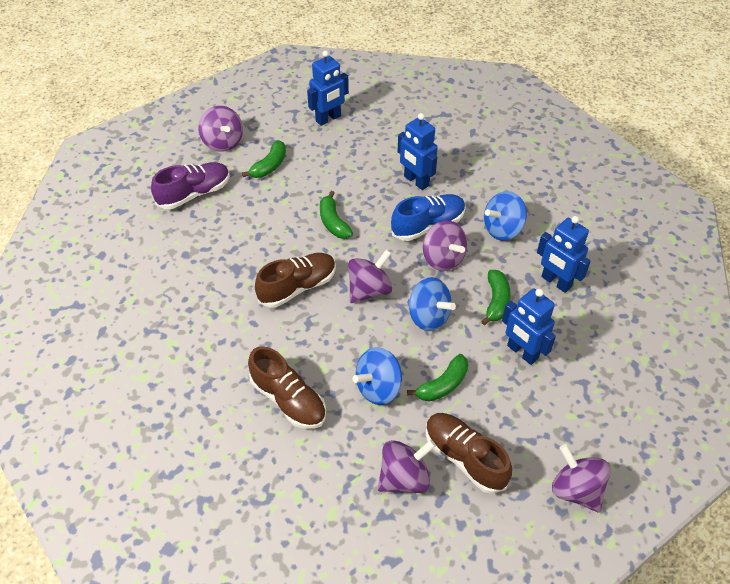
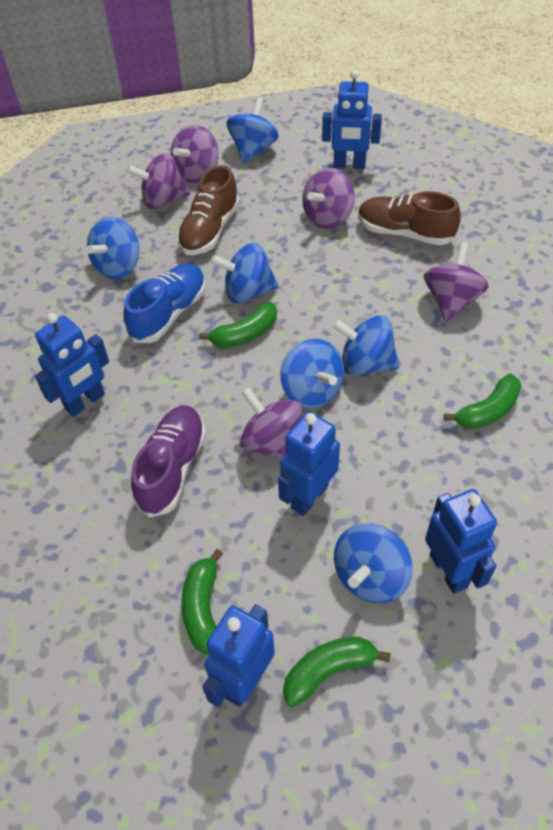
blue robot: 4 -> 5
blue spinning top: 3 -> 6
brown shoe: 3 -> 2

